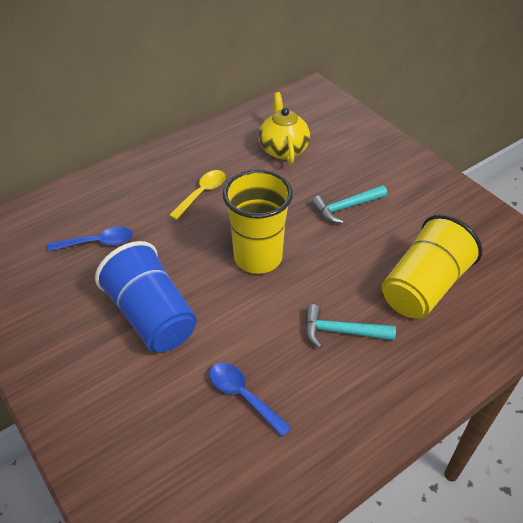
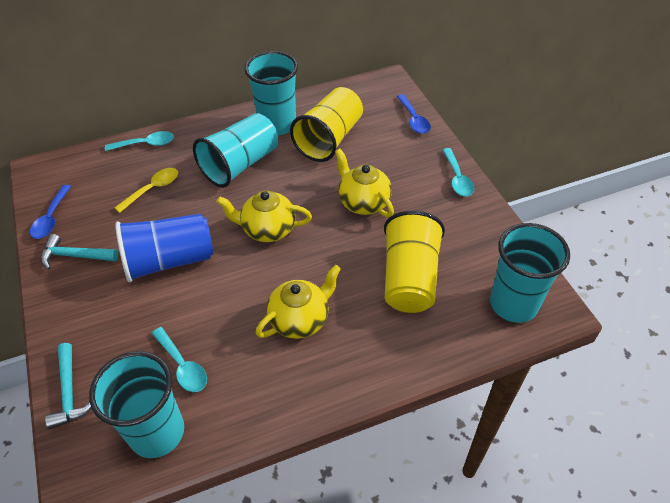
turquoise cup: 0 -> 4
turquoise spoon: 0 -> 3
yellow teapot: 1 -> 3

